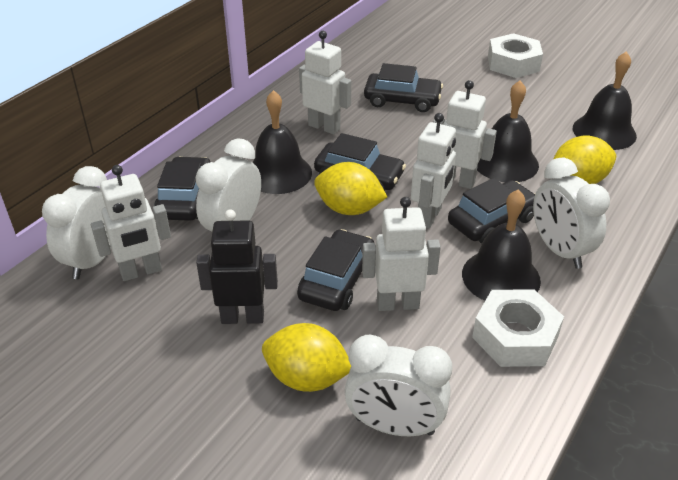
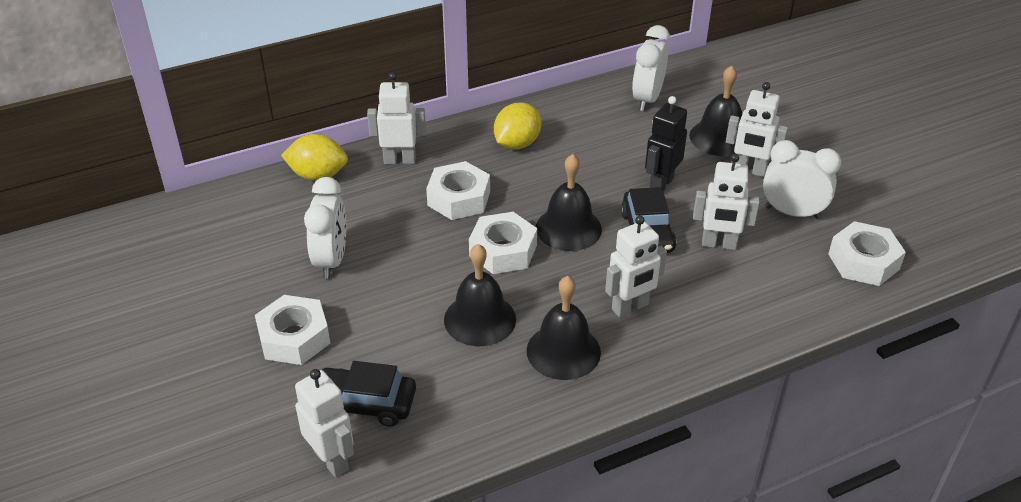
black car: 5 -> 2
white clock: 4 -> 3
white nut: 2 -> 4
yellow lemon: 3 -> 2

